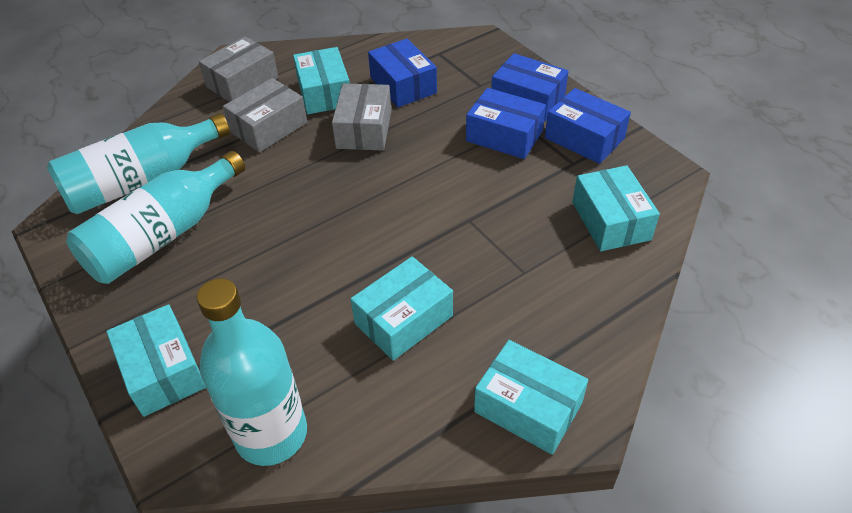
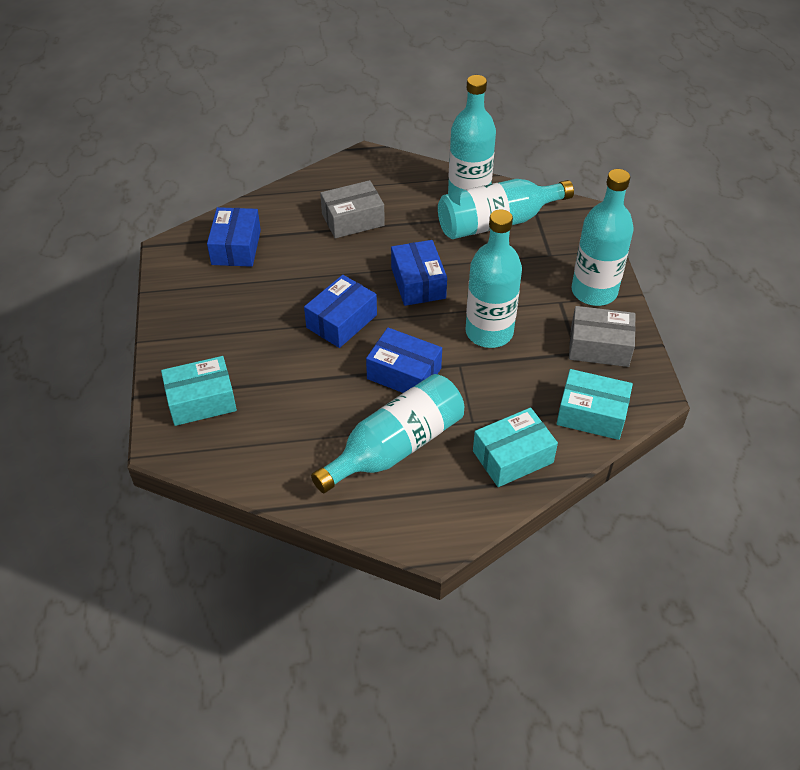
grey box: 3 -> 2
turquoise bottle: 3 -> 5
turquoise box: 5 -> 3

